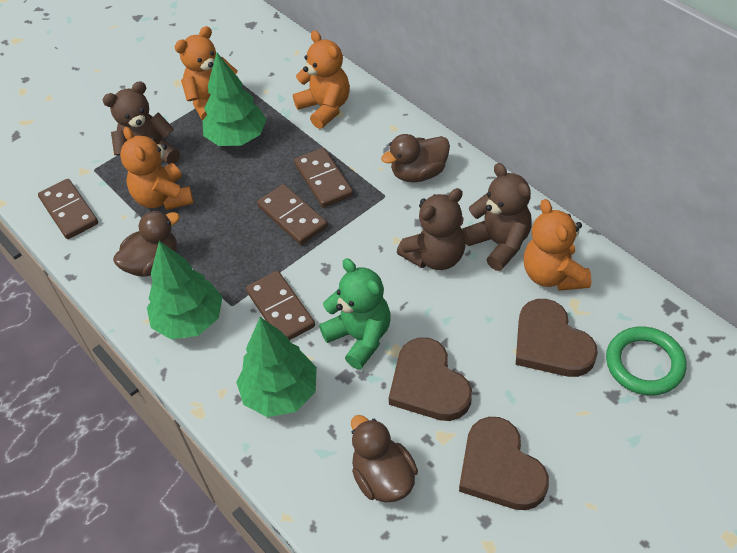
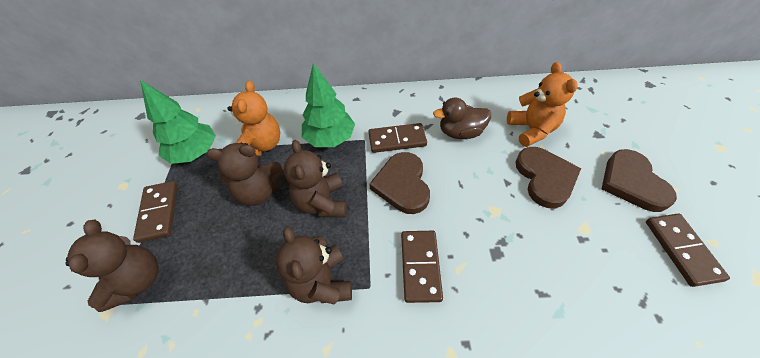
brown duck: 3 -> 1
brown teddy bear: 3 -> 4
green ring: 1 -> 0
green teddy bear: 1 -> 0
green tree: 3 -> 2
orange teddy bear: 4 -> 2

